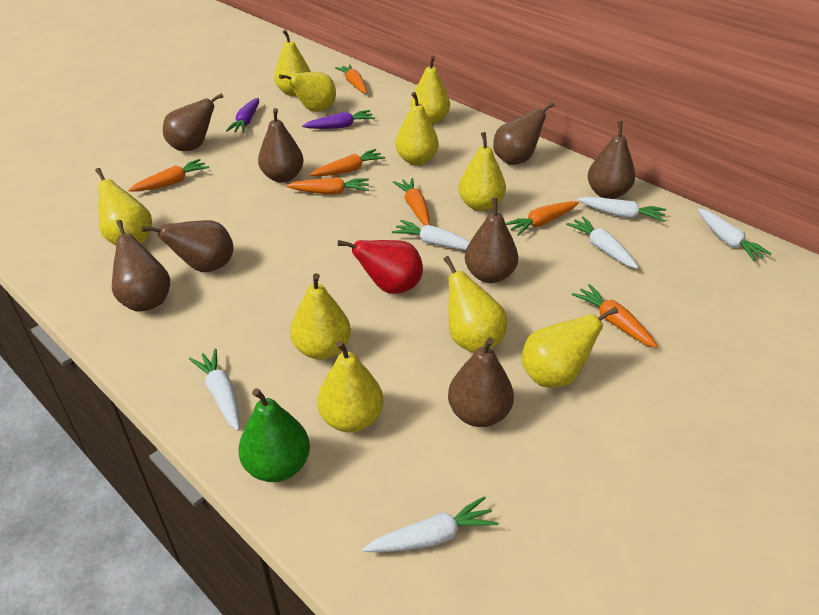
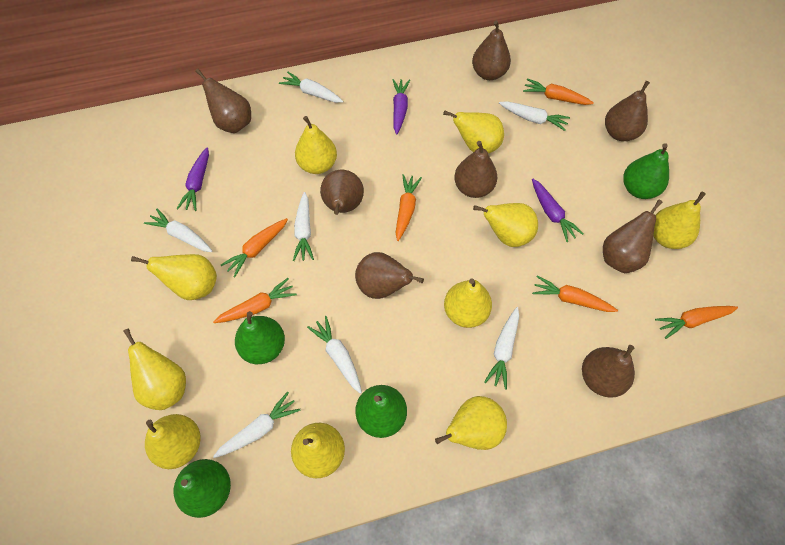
green pear: 1 -> 4
orange carrot: 7 -> 6
purple carrot: 2 -> 3
red pear: 1 -> 0
white carrot: 6 -> 7

